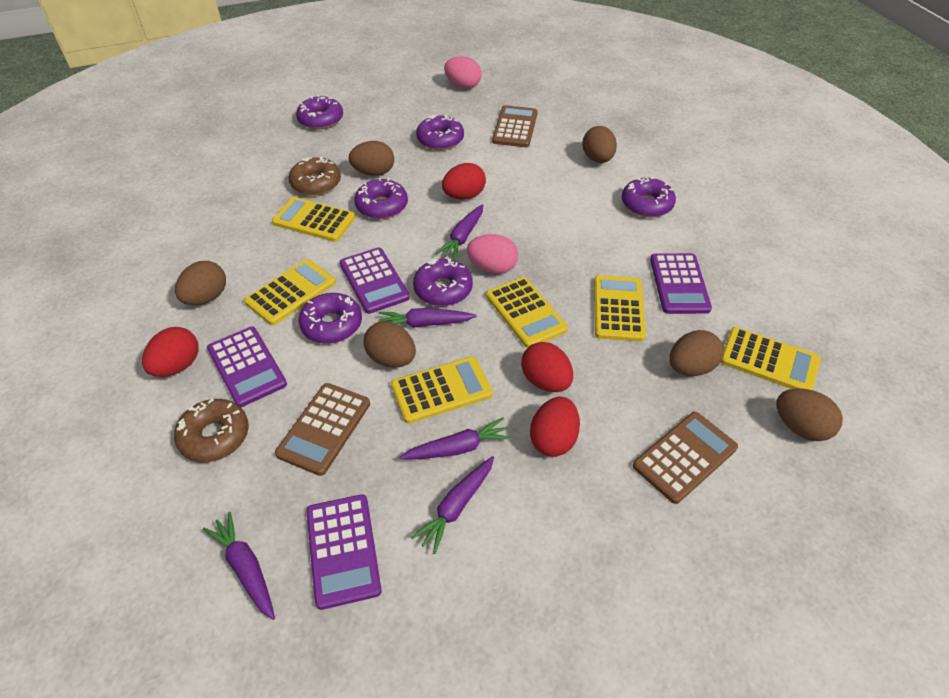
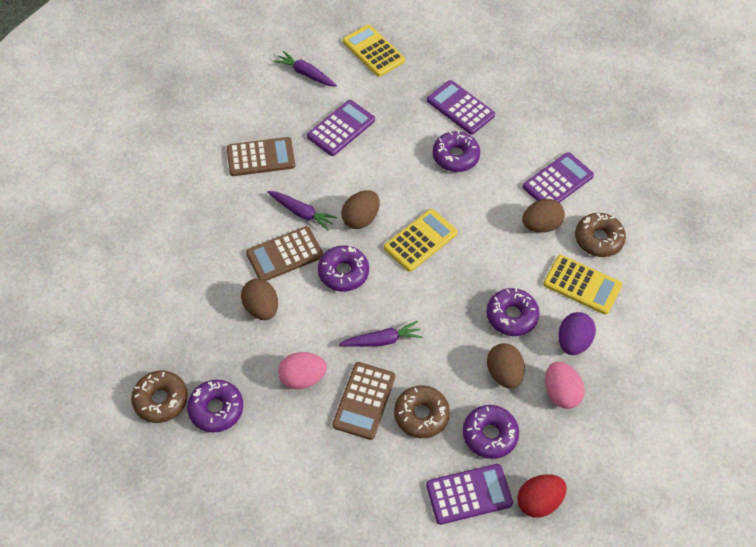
brown donut: 2 -> 3
brown egg: 6 -> 4
purple carrot: 5 -> 3
purple donut: 6 -> 5
purple egg: 0 -> 1
red egg: 4 -> 1
yellow calculator: 6 -> 3

